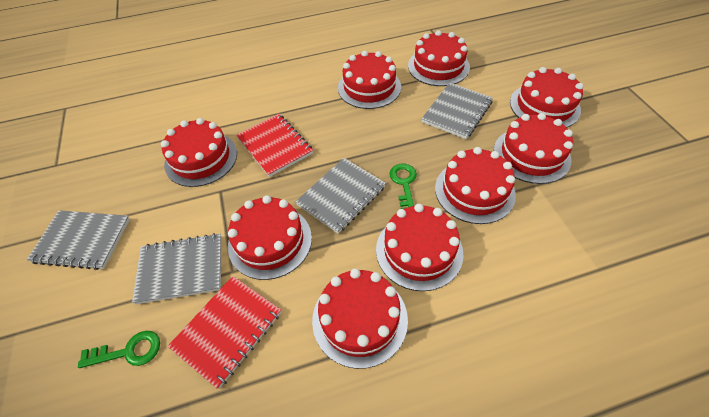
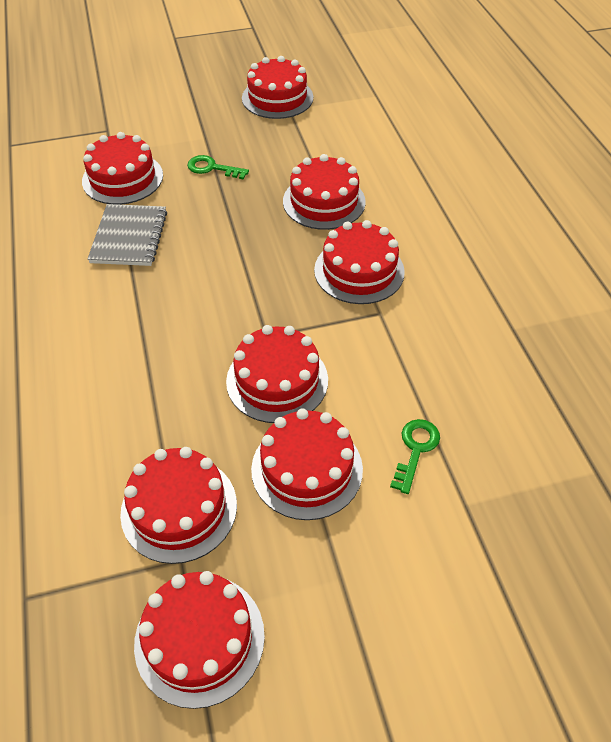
grey notebook: 4 -> 1
red cake: 9 -> 8
red notebook: 2 -> 0

